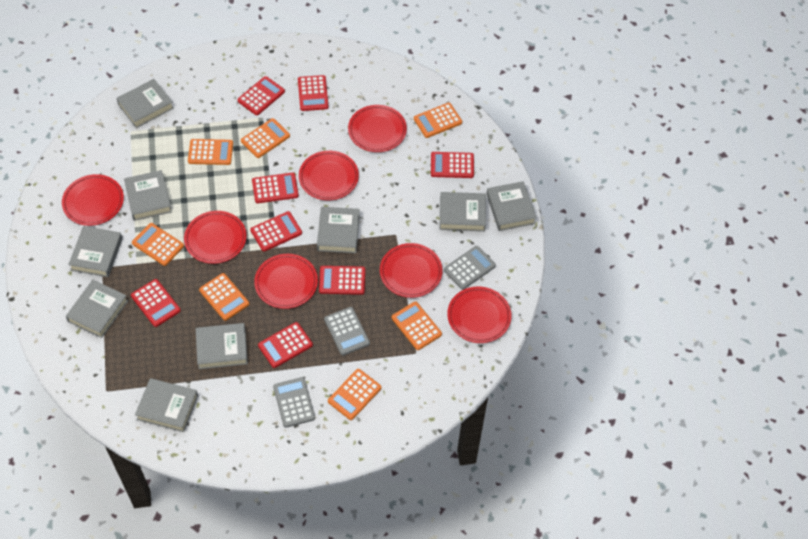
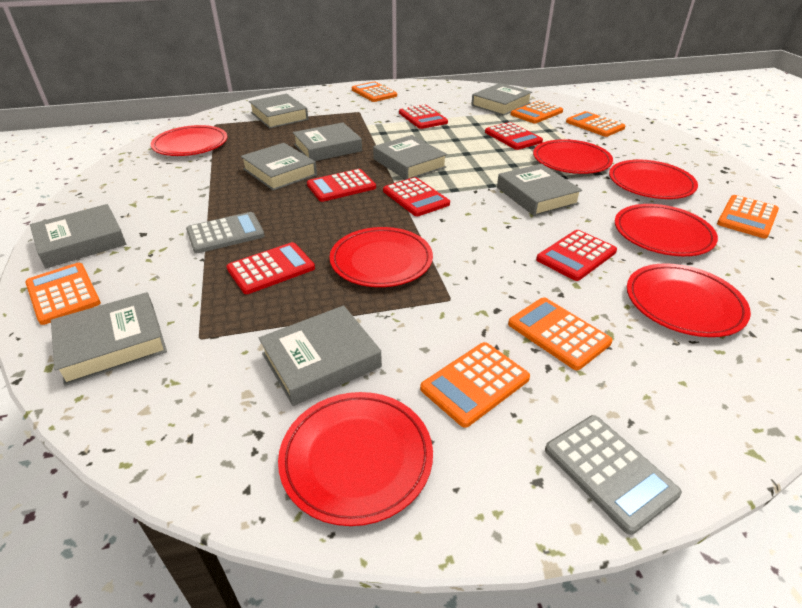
grey calculator: 3 -> 2
red calculator: 8 -> 6

